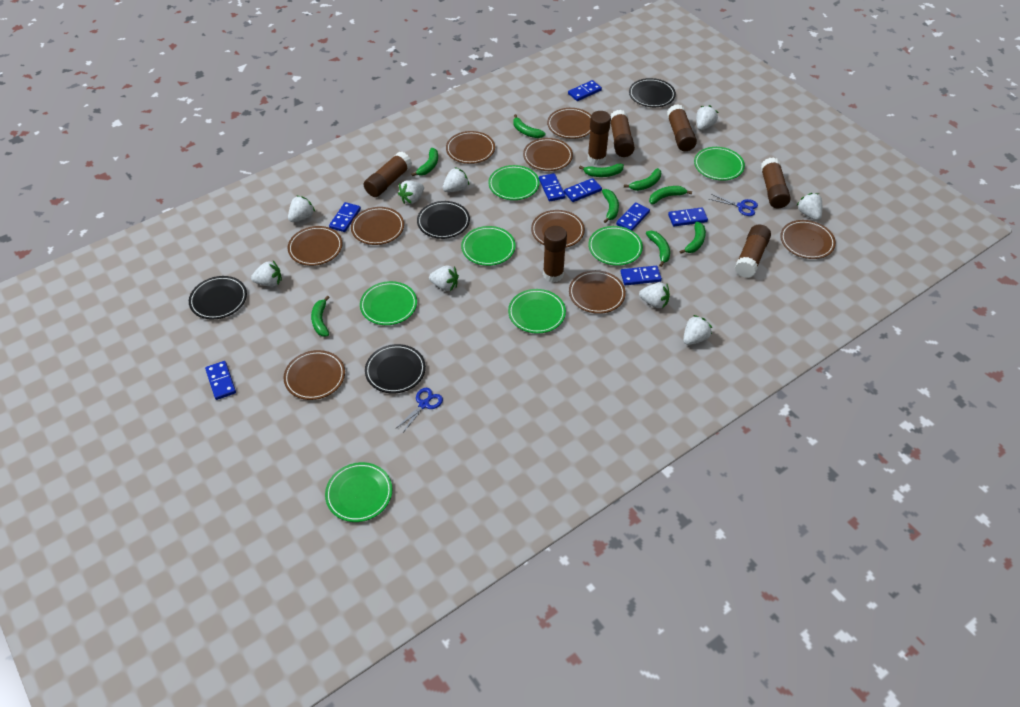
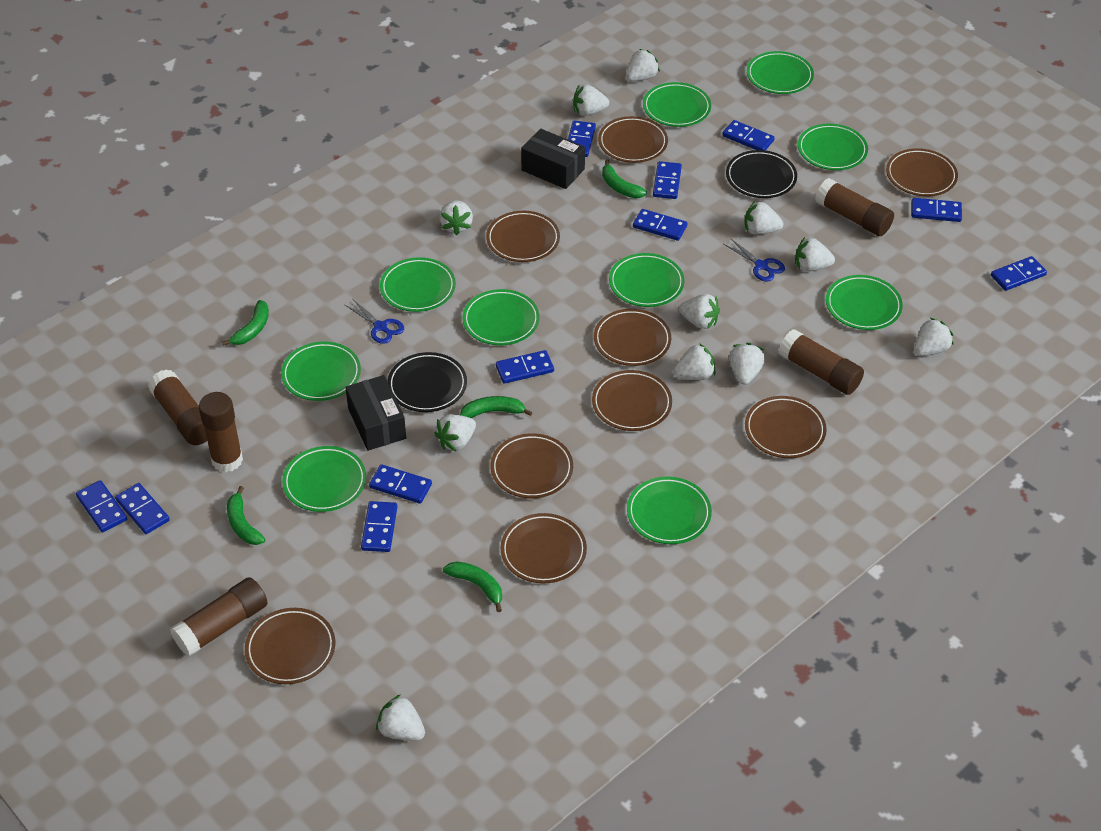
black box: 0 -> 2
black plate: 4 -> 2
blue domino: 8 -> 11
brown glue stick: 7 -> 5
green banana: 9 -> 5
green plate: 7 -> 10
white strawberry: 9 -> 11

